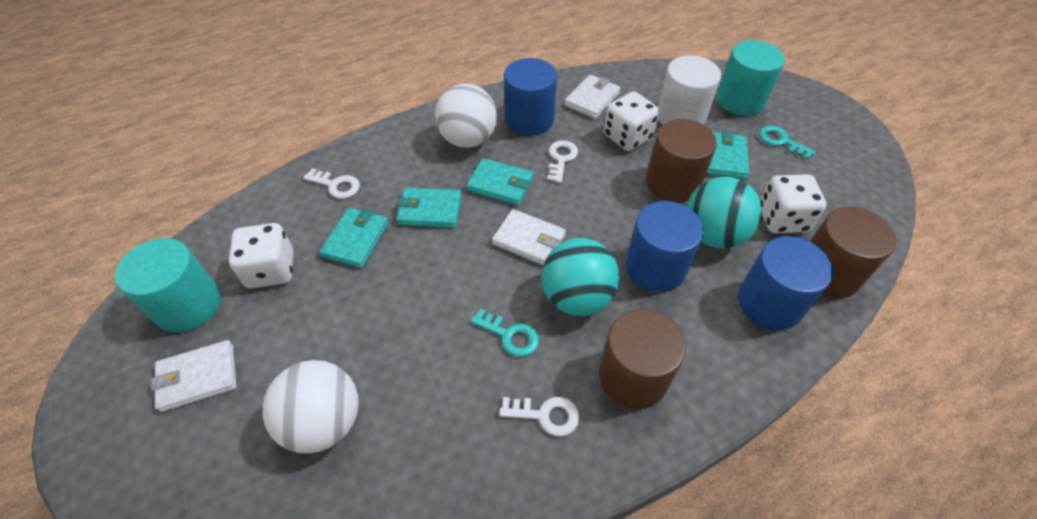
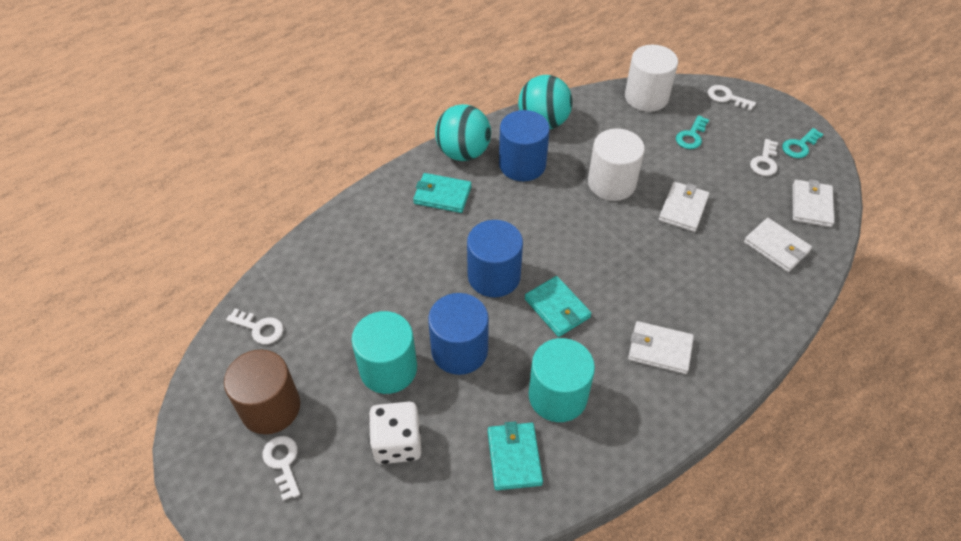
brown cylinder: 3 -> 1
turquoise wallet: 4 -> 3
white ball: 2 -> 0
white cylinder: 1 -> 2
white dice: 3 -> 1
white key: 3 -> 4
white wallet: 3 -> 4

